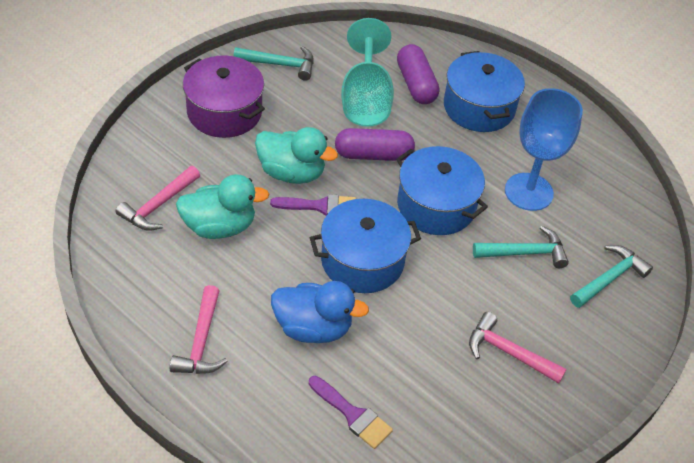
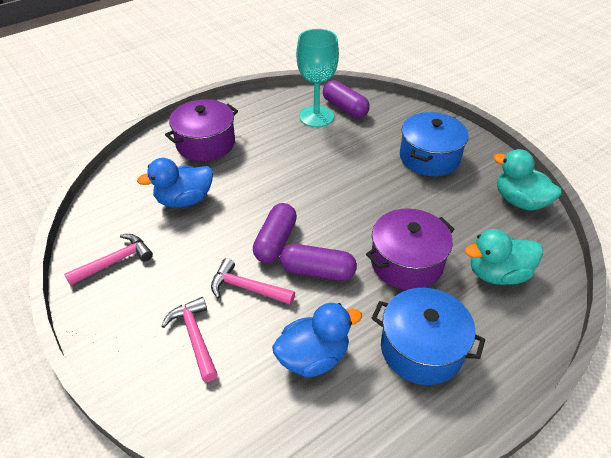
blue duck: 1 -> 2
blue goblet: 1 -> 0
blue pot: 3 -> 2
purple brush: 2 -> 0
purple capsule: 2 -> 3
purple pot: 1 -> 2
turquoise hammer: 3 -> 0

